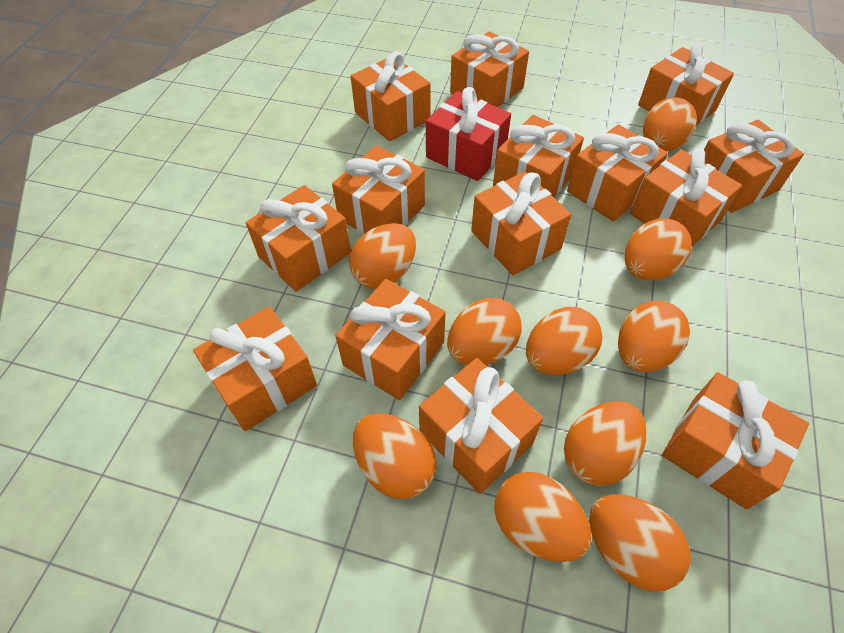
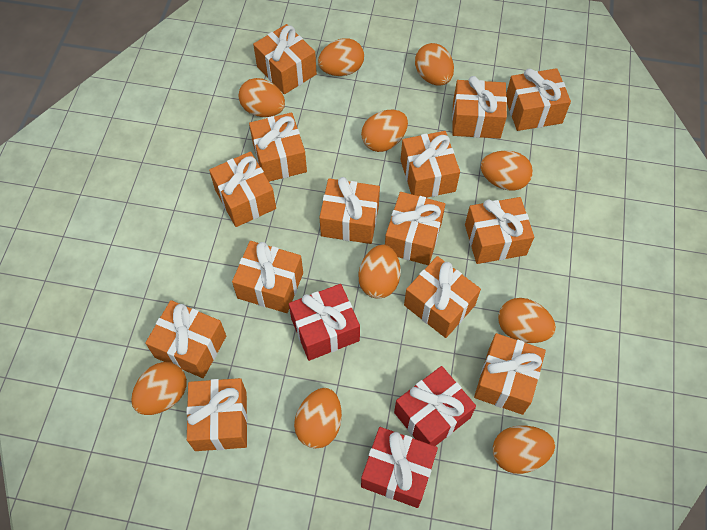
red gift: 1 -> 3

